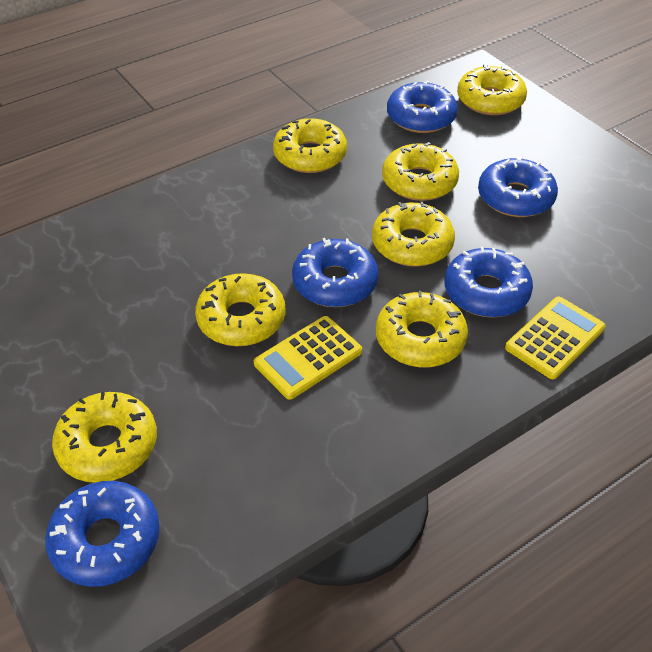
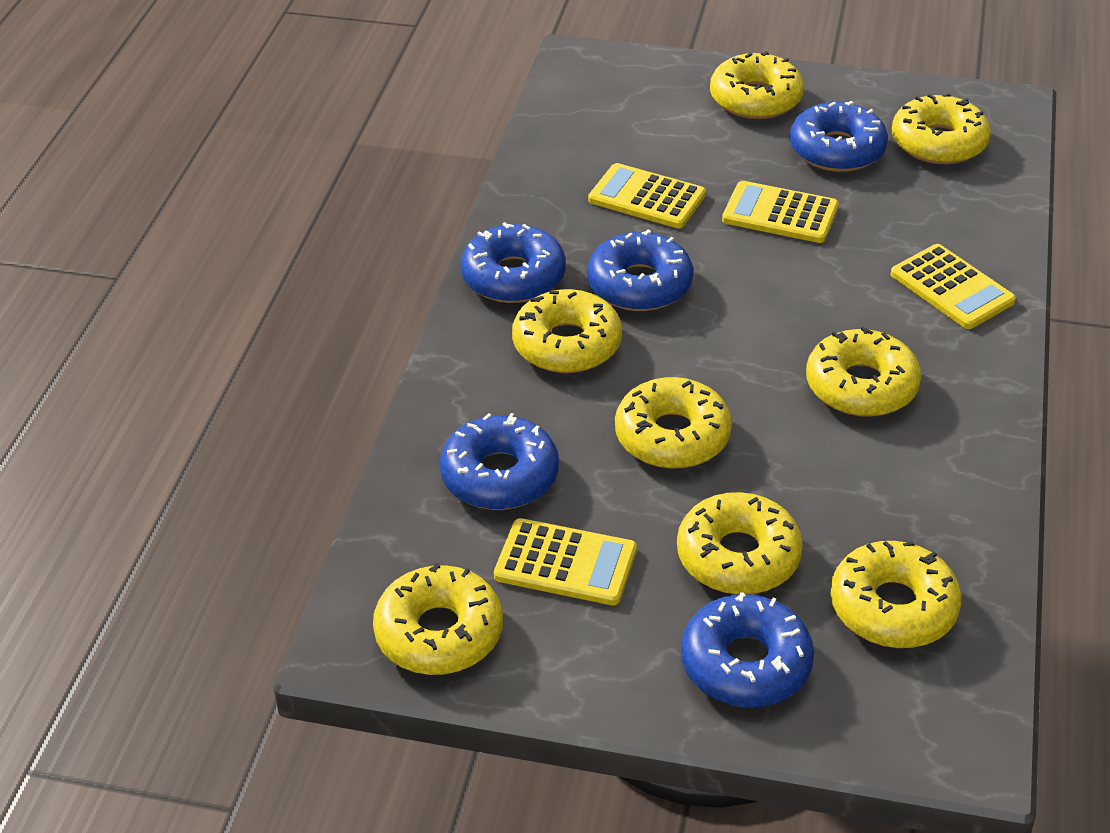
yellow calculator: 2 -> 4
yellow donut: 7 -> 8

